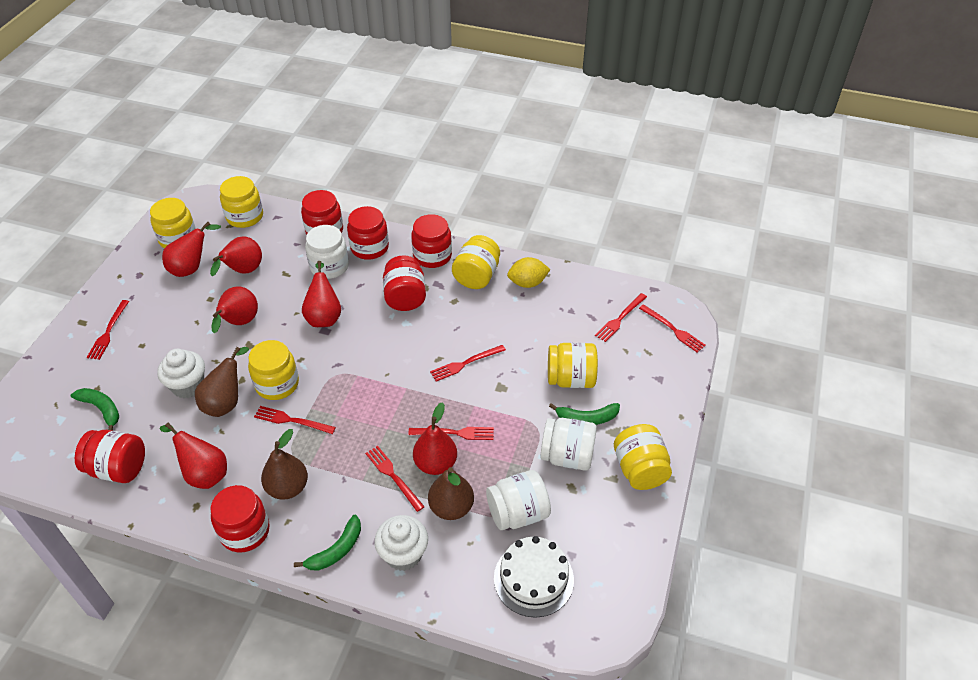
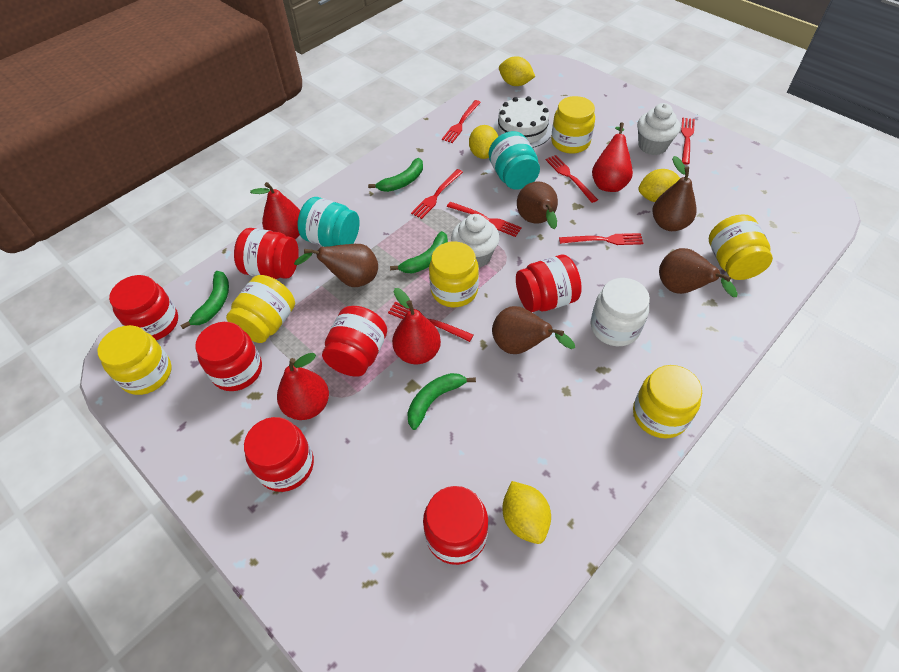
brown pear: 3 -> 5
green banana: 3 -> 4
red jar: 6 -> 7
red pear: 6 -> 4
turquoise jar: 0 -> 2
white jar: 3 -> 1
yellow lemon: 1 -> 4

